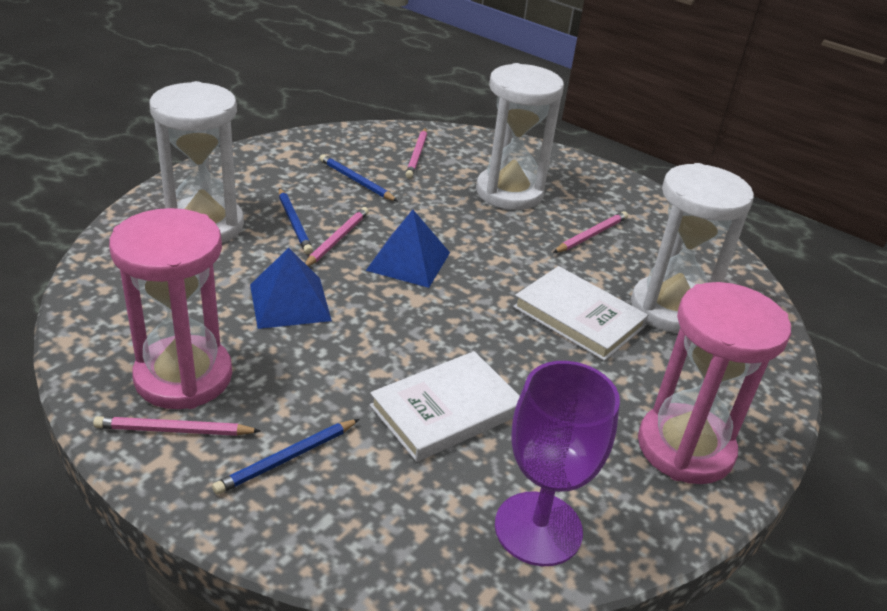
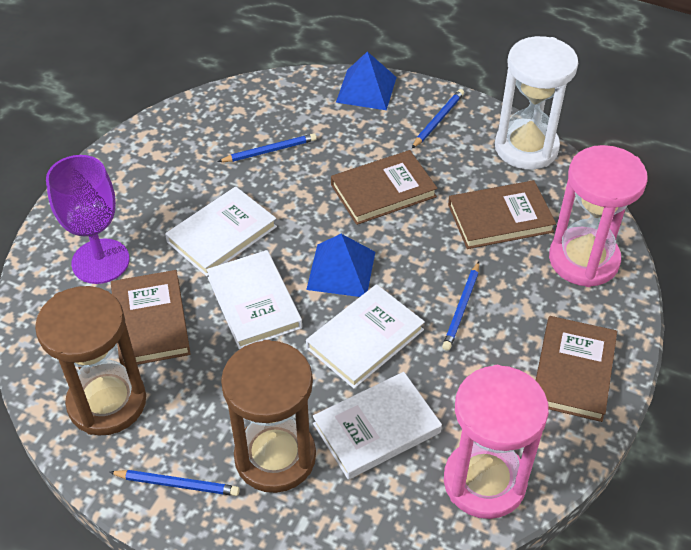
blue pencil: 3 -> 4
brown book: 0 -> 4
brown hourglass: 0 -> 2
pink pencil: 4 -> 0
white book: 2 -> 4
white hourglass: 3 -> 1

